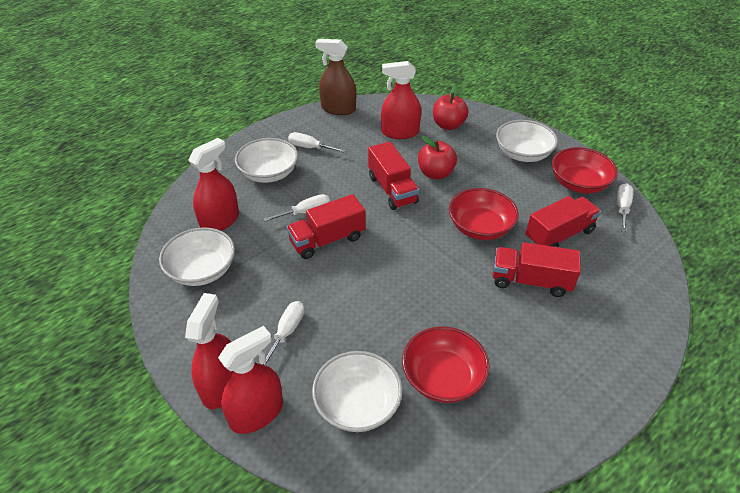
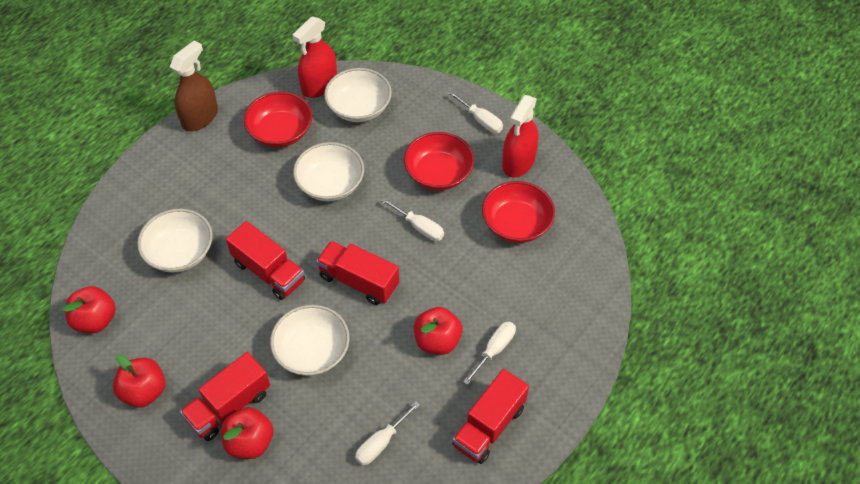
red apple: 2 -> 4
red spray bottle: 4 -> 2

